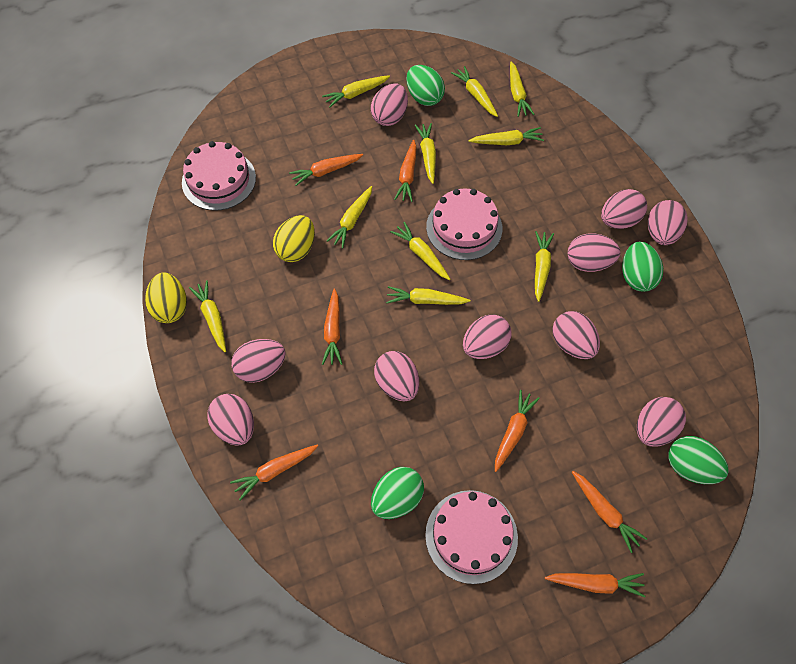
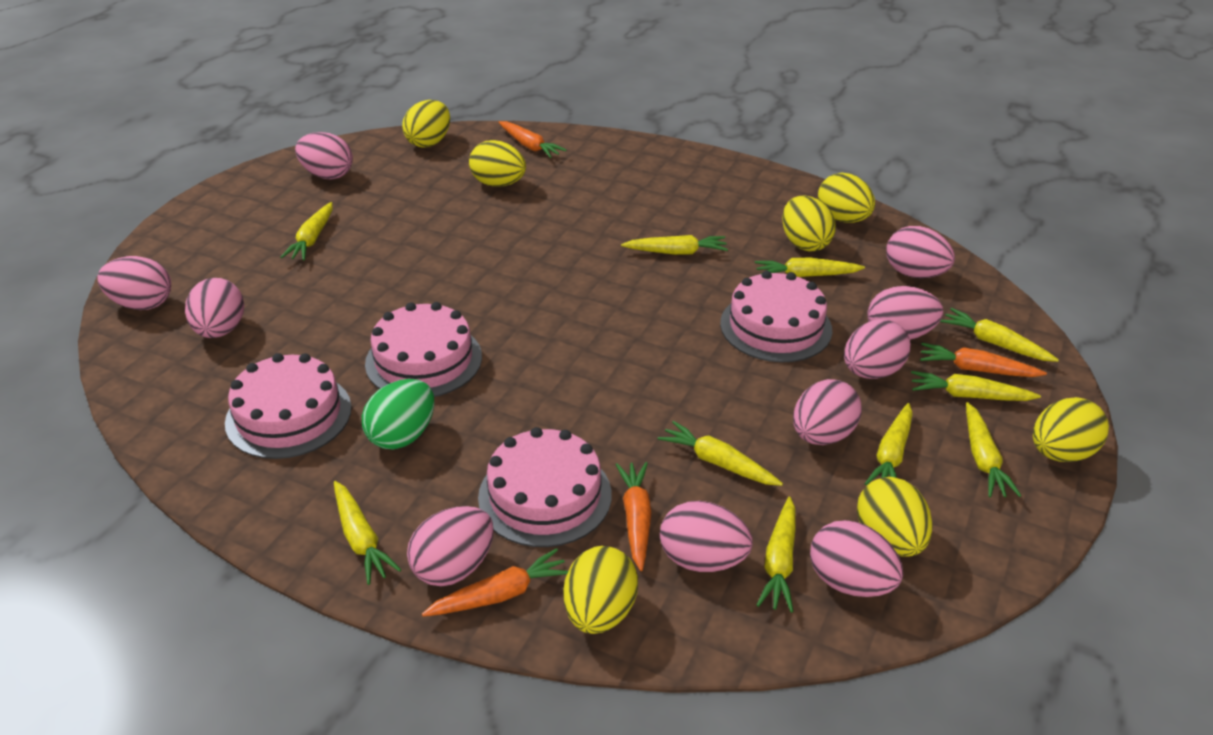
green egg: 4 -> 1
orange carrot: 7 -> 4
pink cake: 3 -> 4
yellow egg: 2 -> 7

